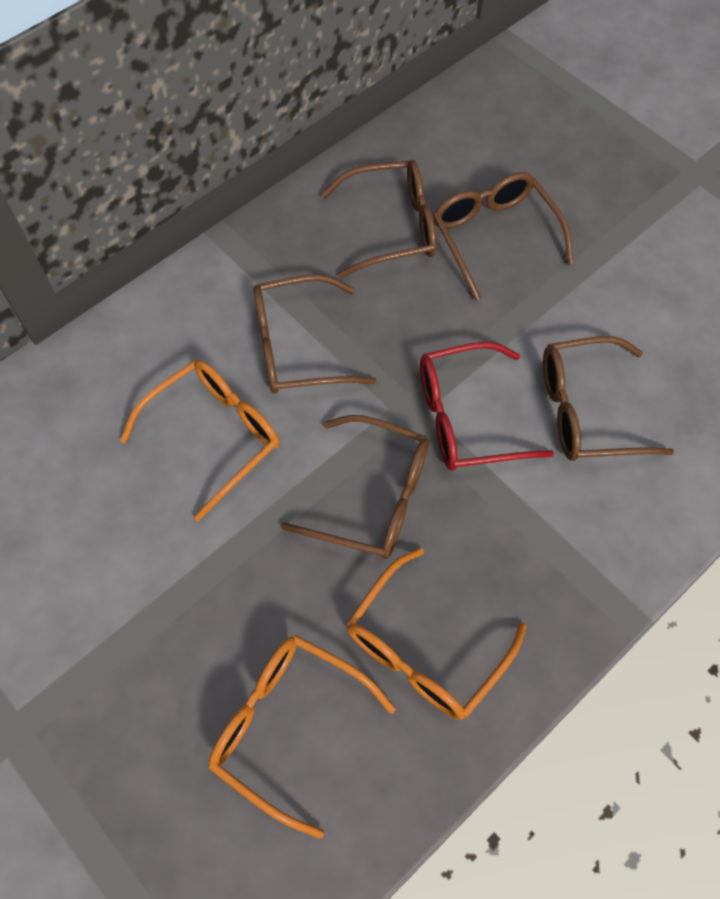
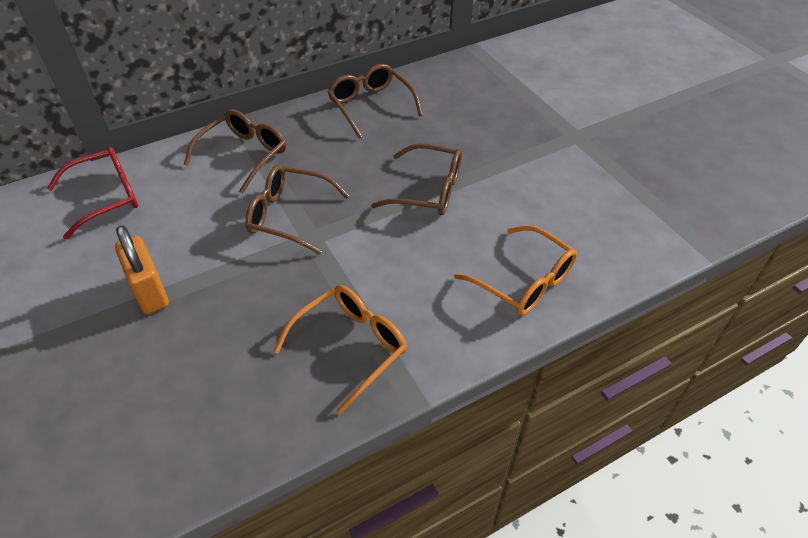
brown glasses: 5 -> 4
orange glasses: 3 -> 2
orange padlock: 0 -> 1

